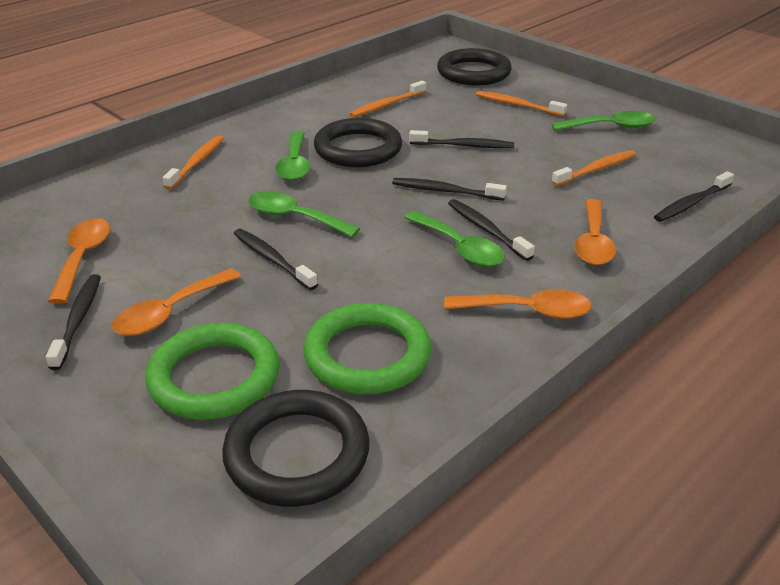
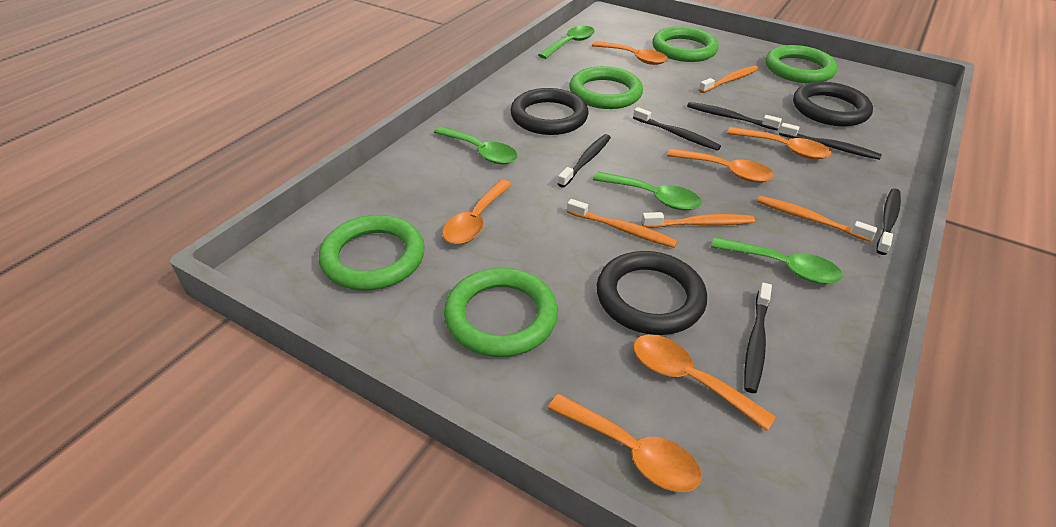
green ring: 2 -> 5
orange spoon: 4 -> 6

